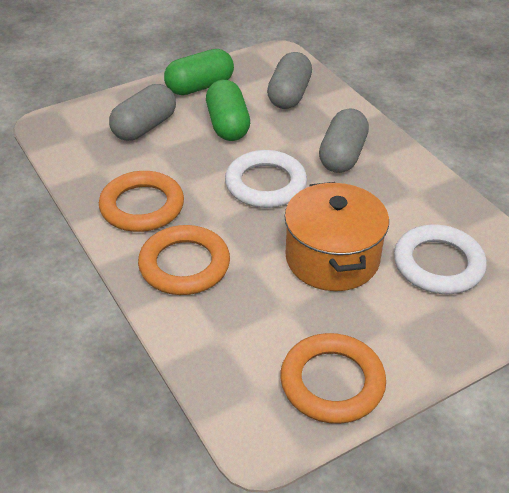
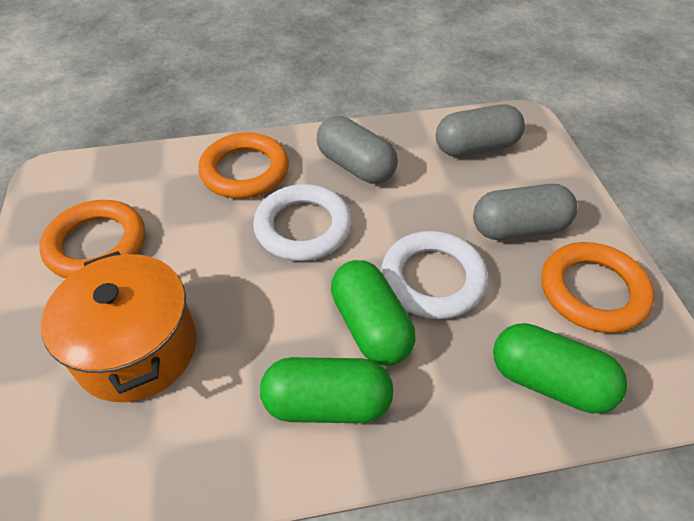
green capsule: 2 -> 3

